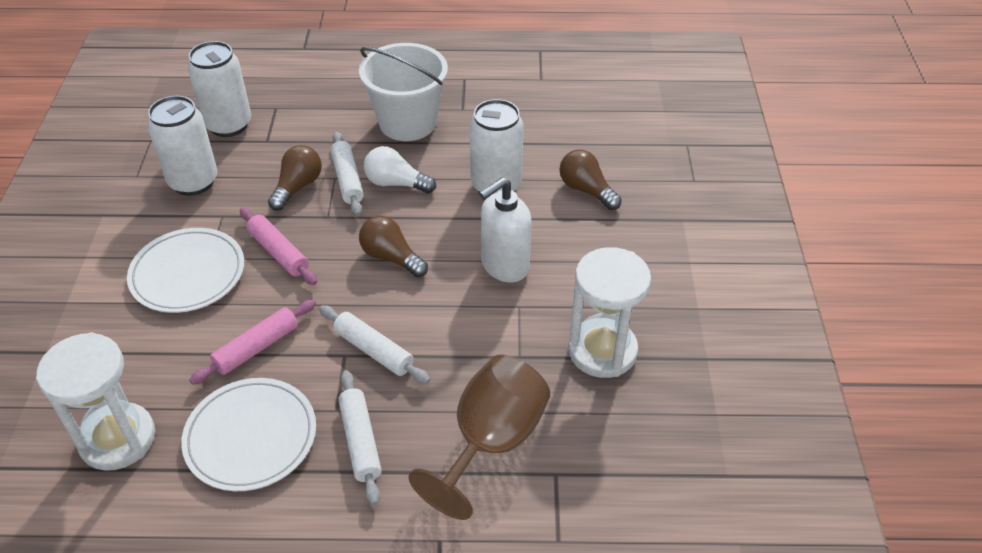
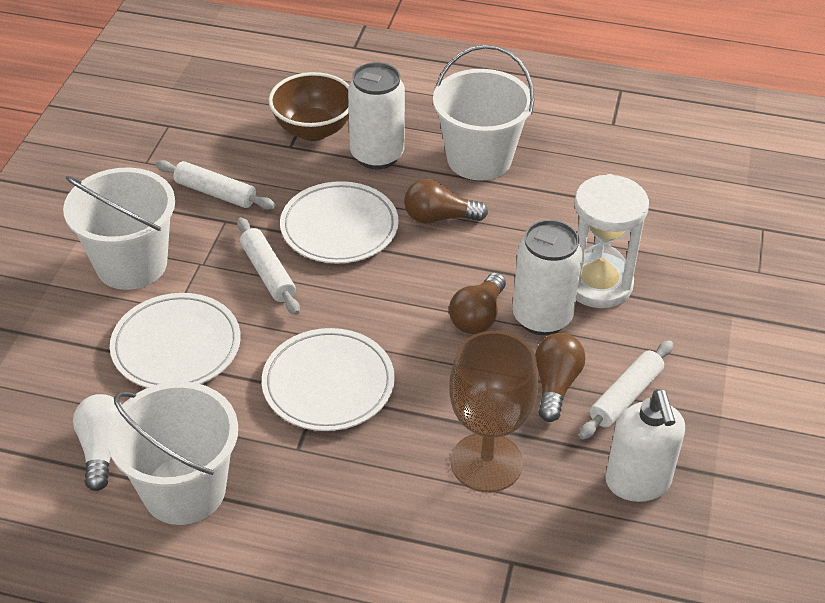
brown bowl: 0 -> 1
pink rolling pin: 2 -> 0
white bucket: 1 -> 3
white can: 3 -> 2
white hourglass: 2 -> 1
white plate: 2 -> 3

